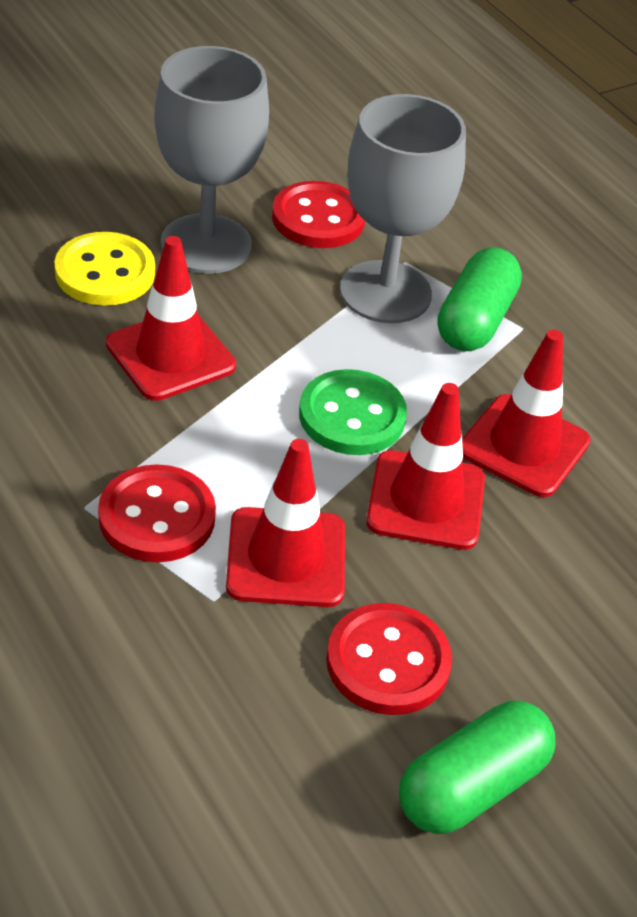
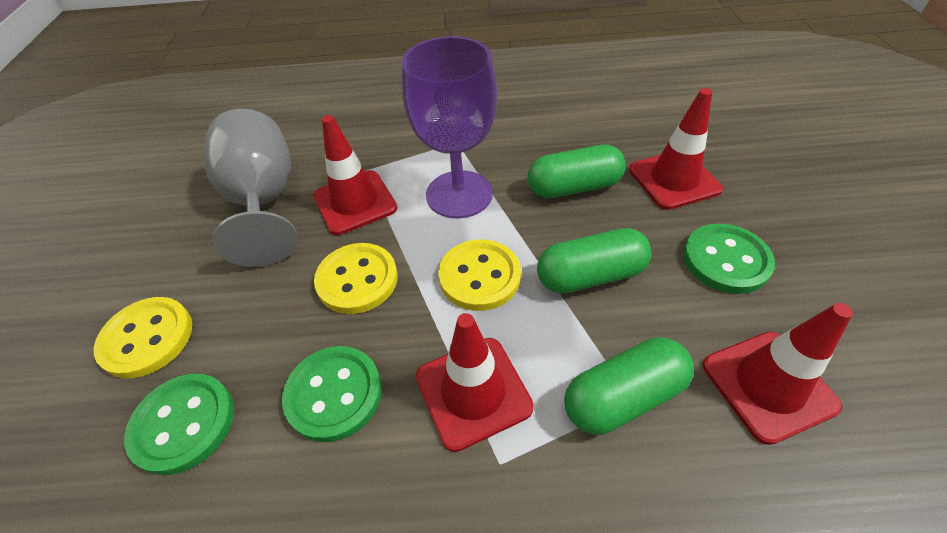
green button: 1 -> 3
green capsule: 2 -> 3
grey goblet: 2 -> 1
purple goblet: 0 -> 1
red button: 3 -> 0
yellow button: 1 -> 3

